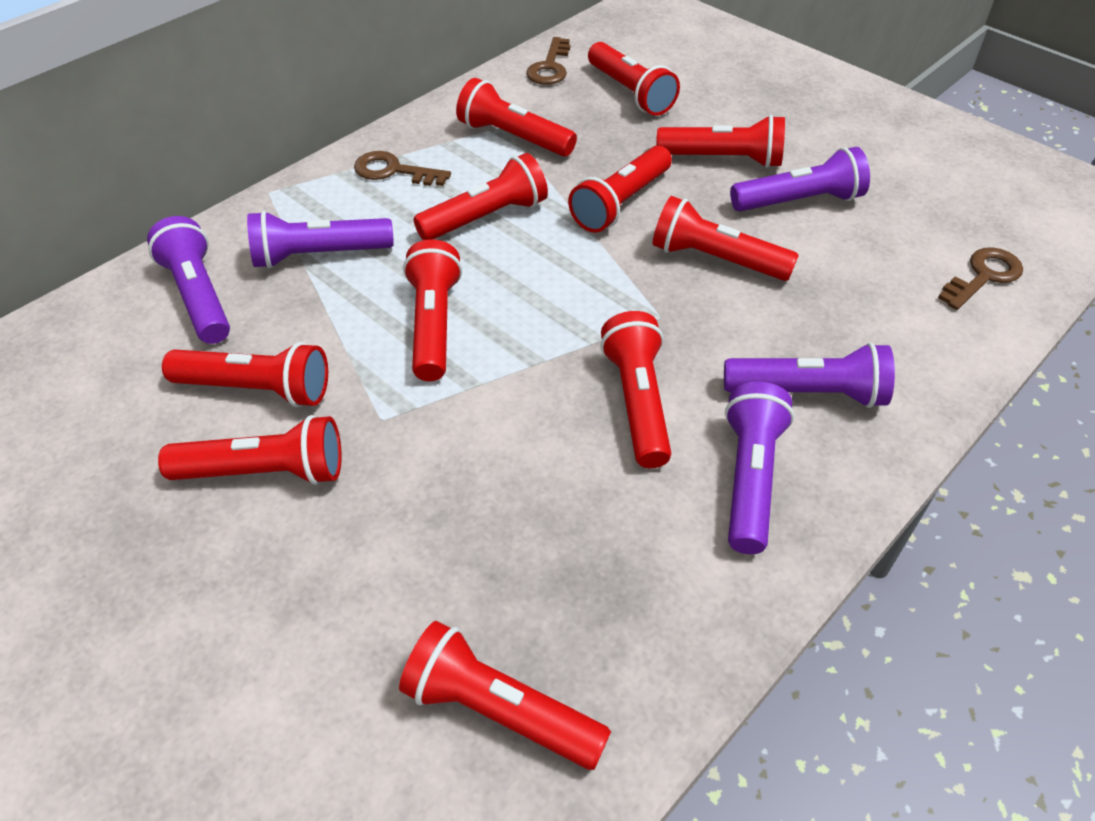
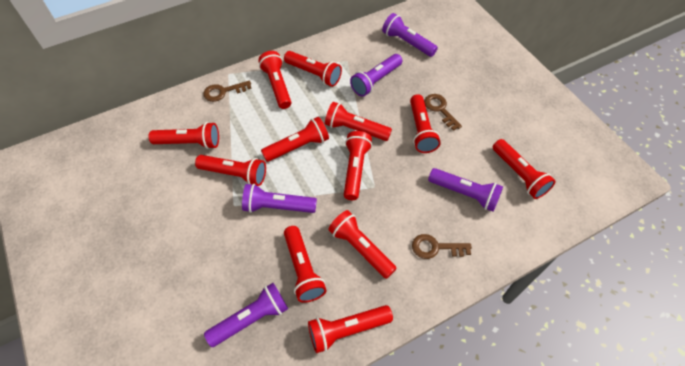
red flashlight: 11 -> 12

